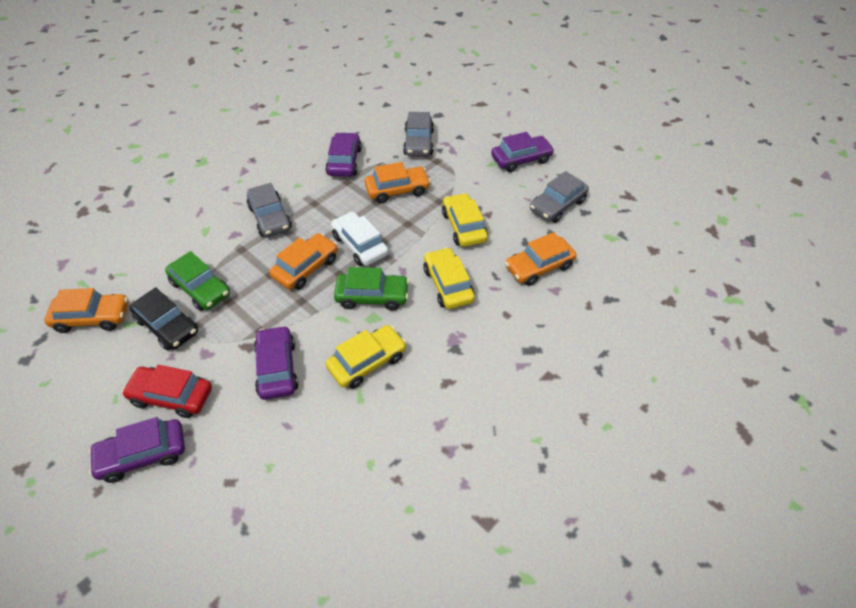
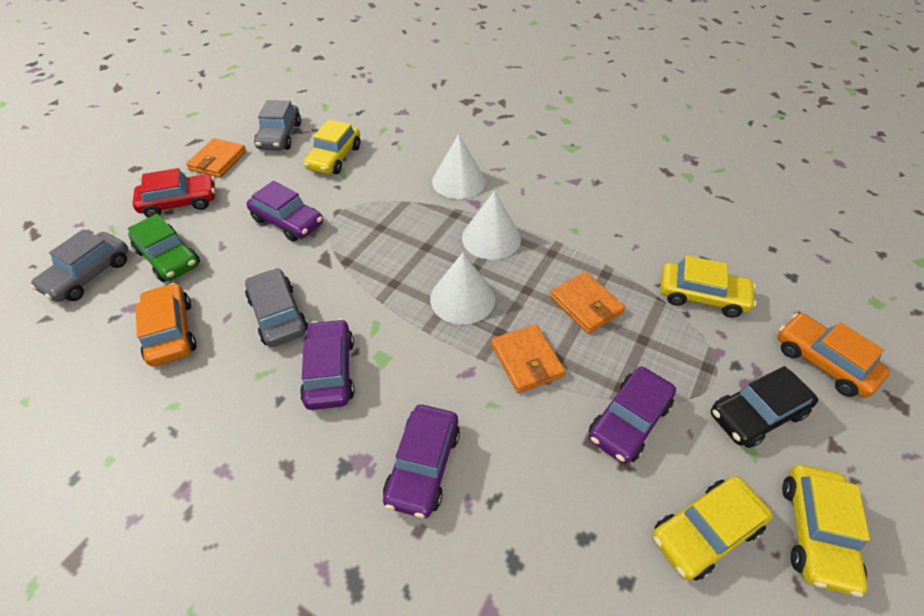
green car: 2 -> 1
orange car: 4 -> 2
orange wallet: 0 -> 3
white car: 1 -> 0
white cone: 0 -> 3
yellow car: 3 -> 4

